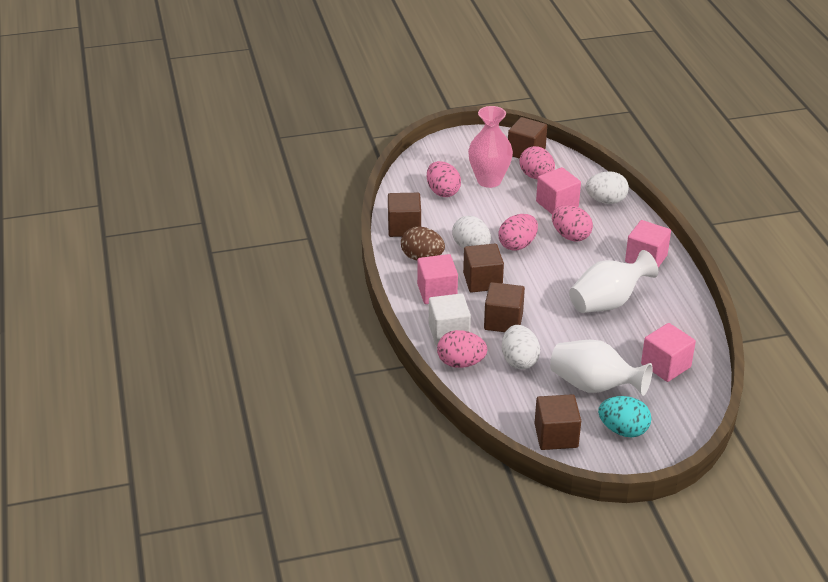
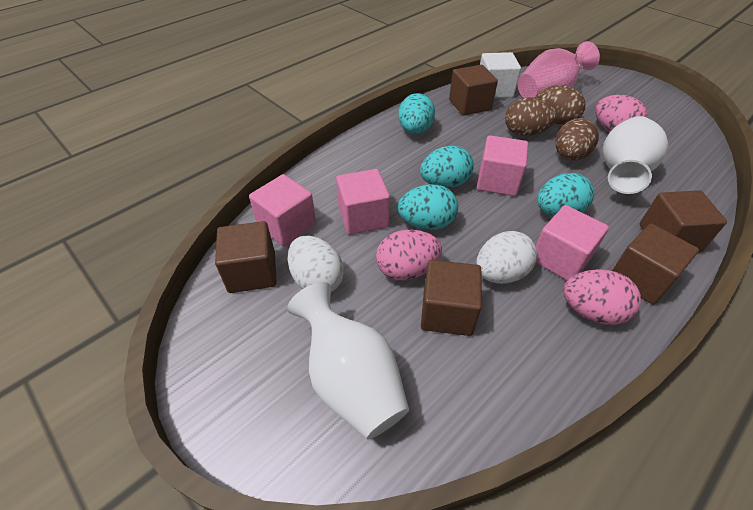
brown egg: 1 -> 3
pink egg: 5 -> 3
turquoise egg: 1 -> 4
white egg: 3 -> 2

